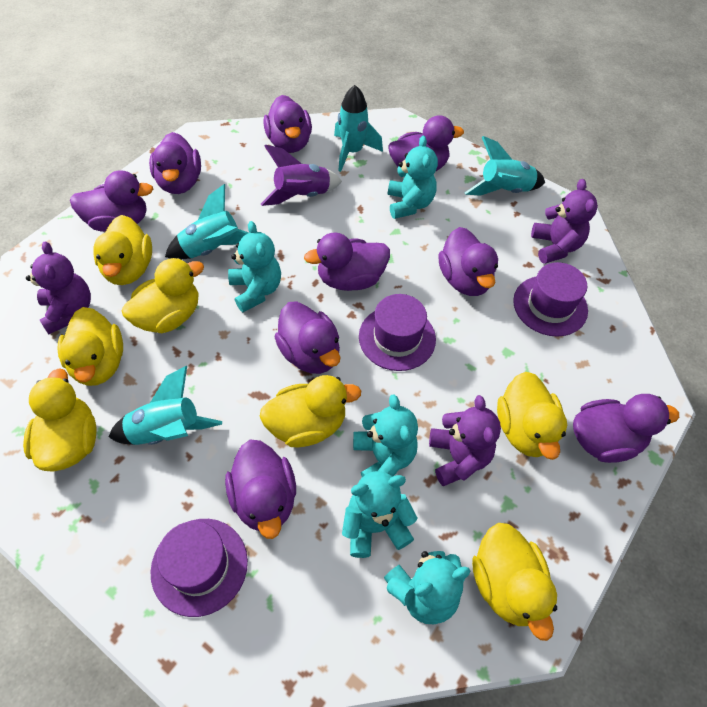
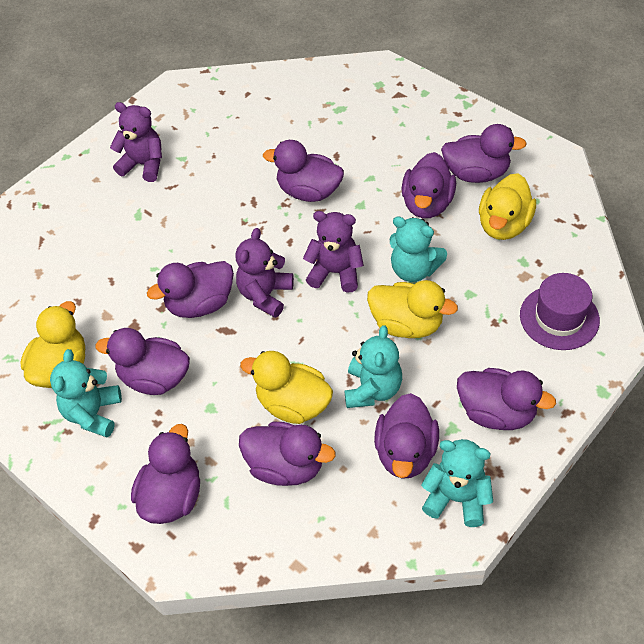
purple hat: 3 -> 1
purple rocket: 1 -> 0
turquoise rocket: 4 -> 0
turquoise teddy bear: 5 -> 4
yellow duck: 7 -> 4

